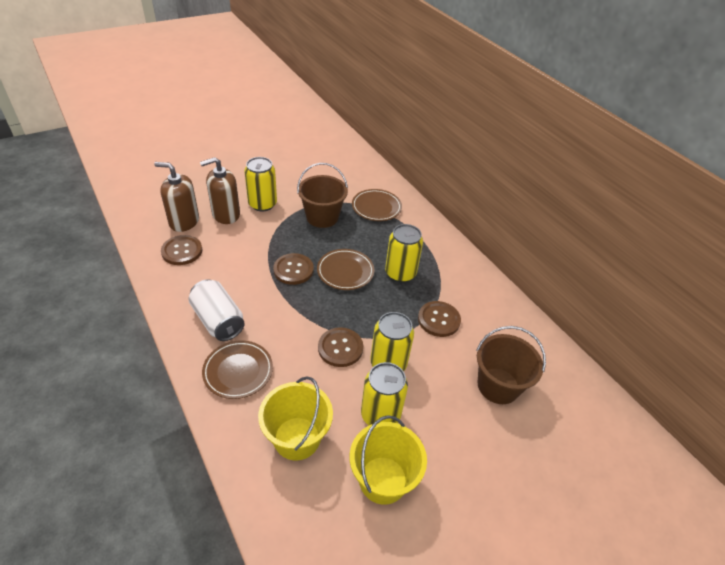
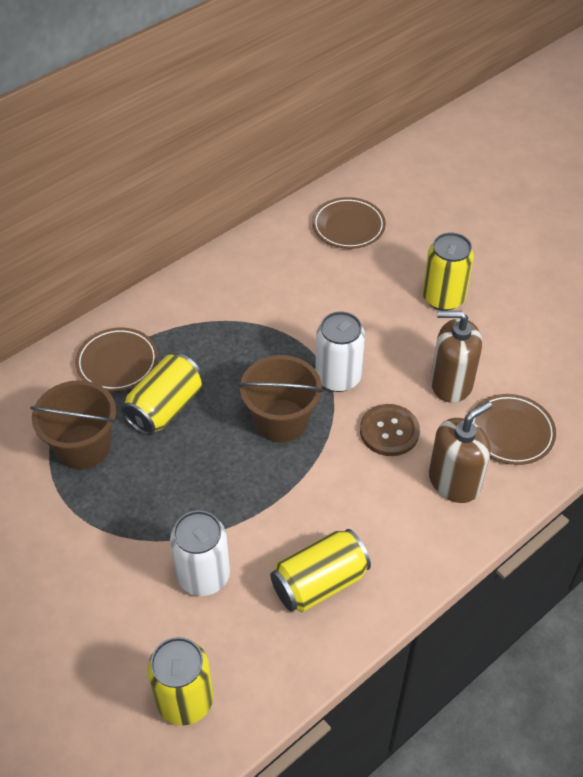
brown button: 4 -> 1
white can: 1 -> 2
yellow bucket: 2 -> 0

